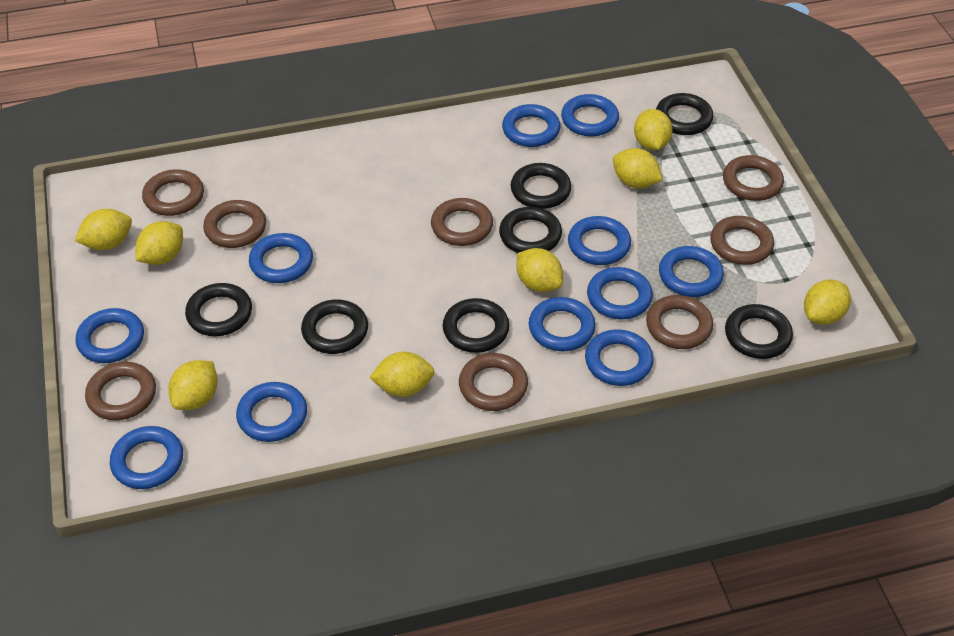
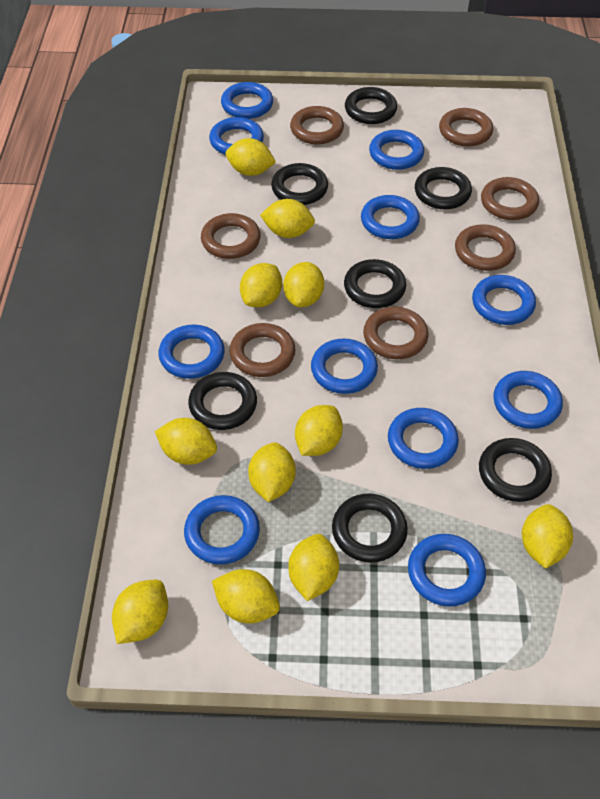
brown ring: 8 -> 7
yellow lemon: 8 -> 11

